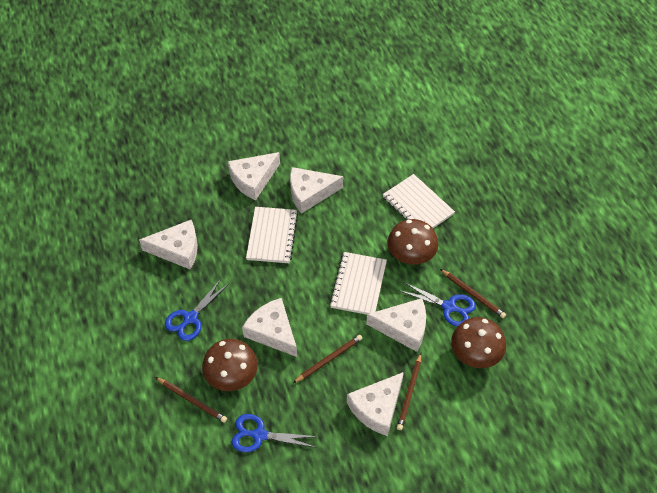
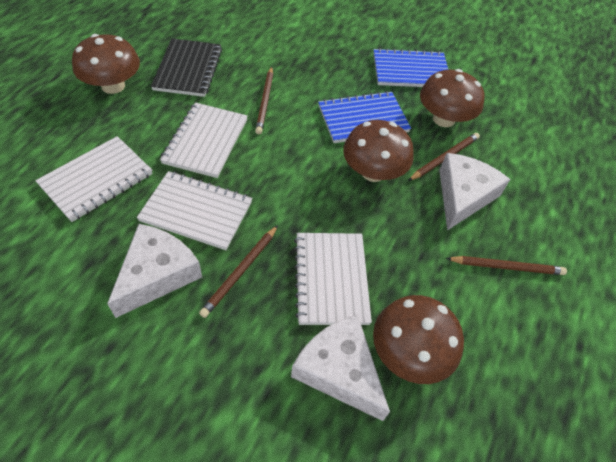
black notebook: 0 -> 1
blue notebook: 0 -> 2
blue scissors: 3 -> 0
brown mushroom: 3 -> 4
white cheese: 6 -> 3
white notebook: 3 -> 4

